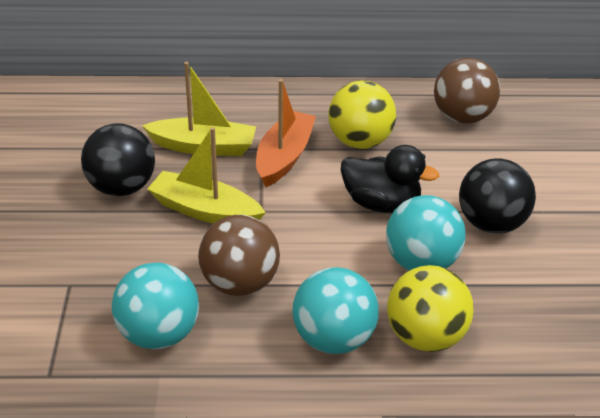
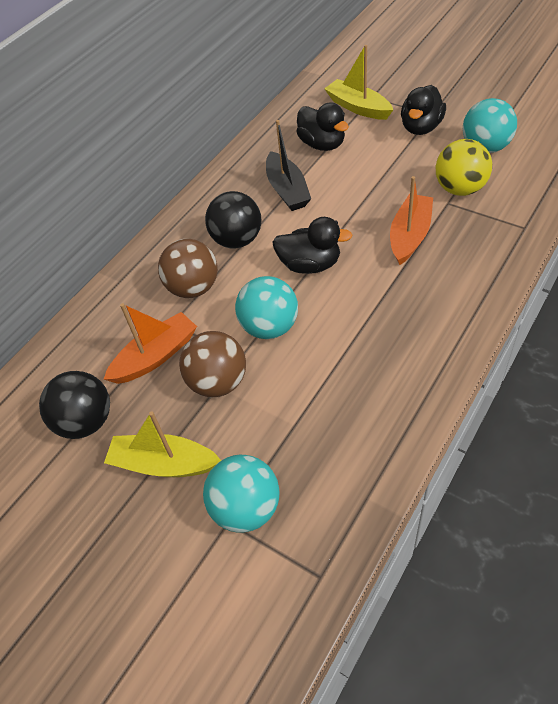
black boat: 0 -> 1
black duck: 1 -> 3
orange boat: 1 -> 2
yellow ball: 2 -> 1

